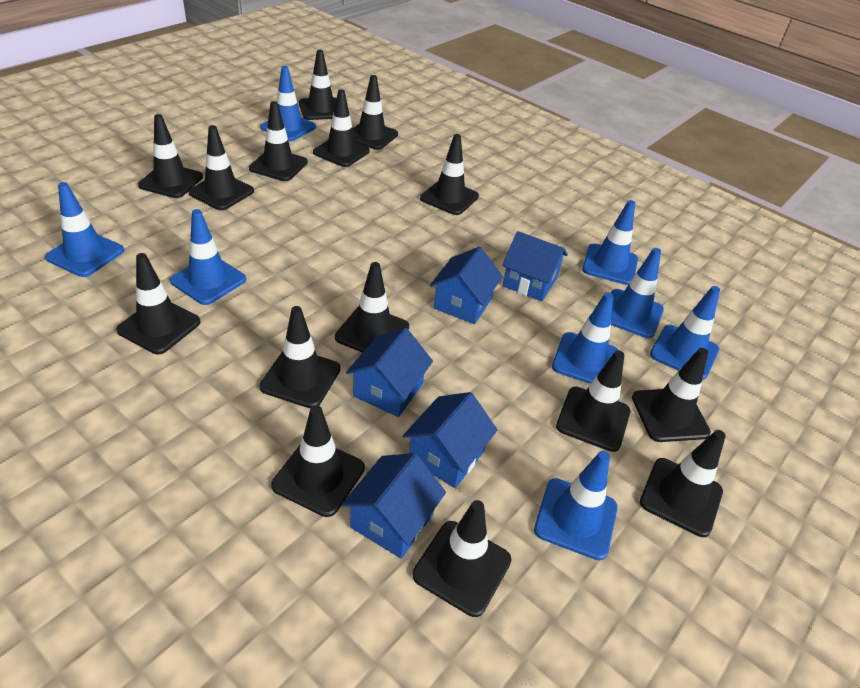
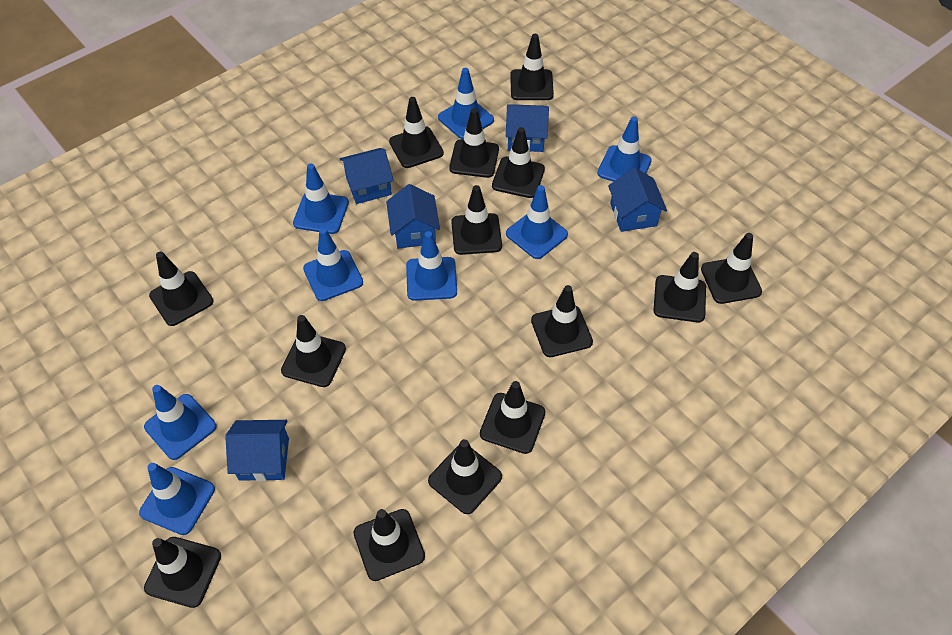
black traffic cone: 15 -> 14

